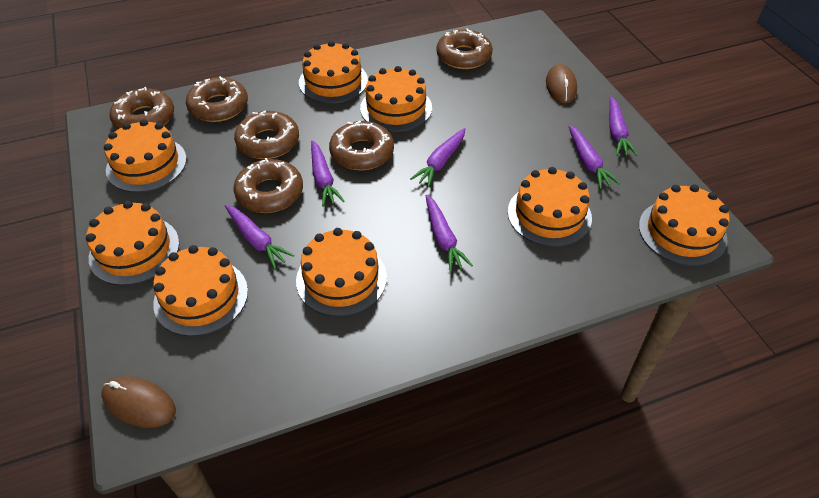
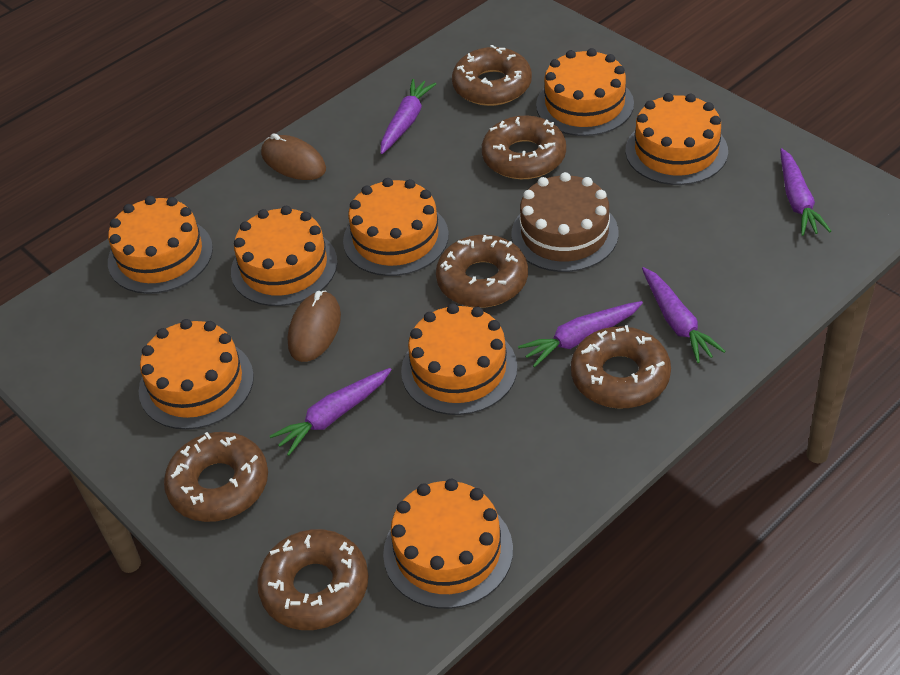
brown cake: 0 -> 1
purple carrot: 6 -> 5

